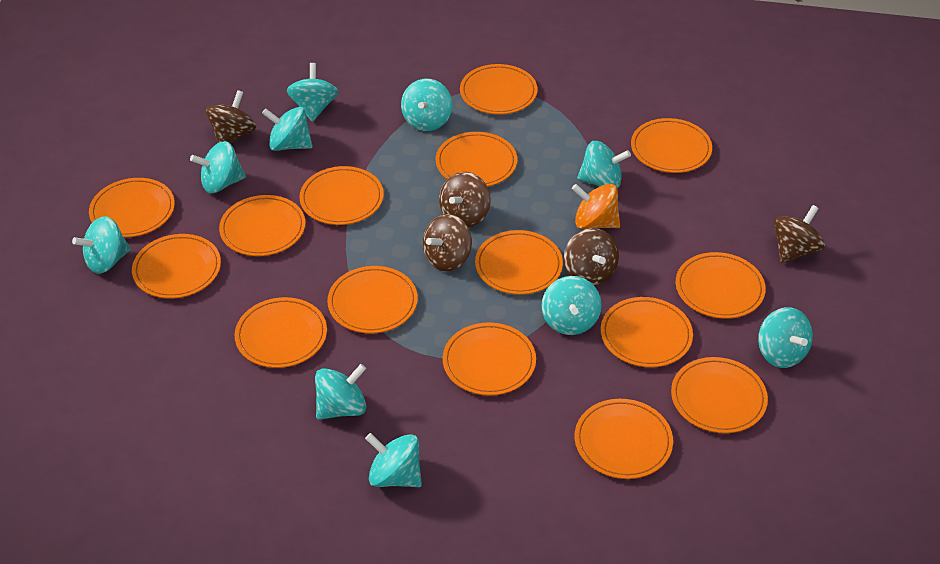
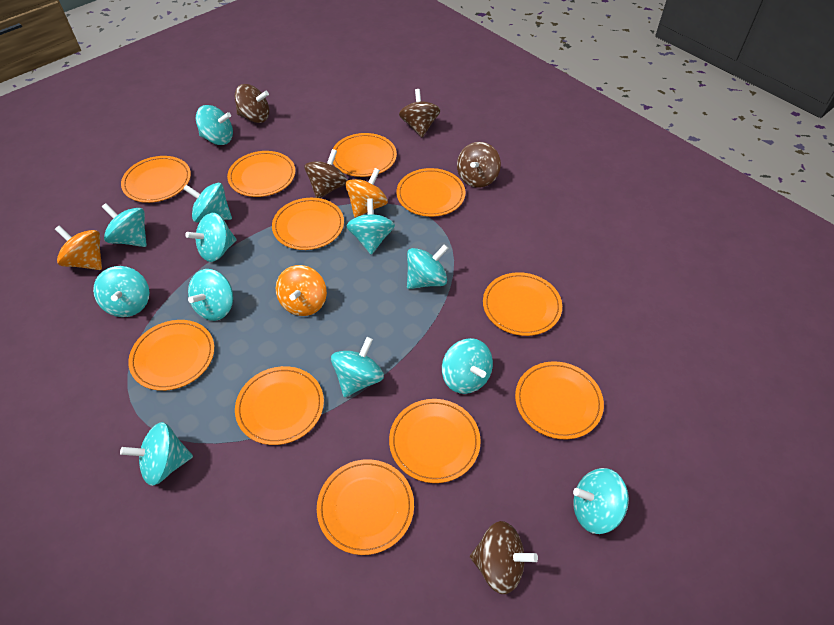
orange plate: 15 -> 11
orange spinning top: 1 -> 3
turquoise spinning top: 10 -> 12

